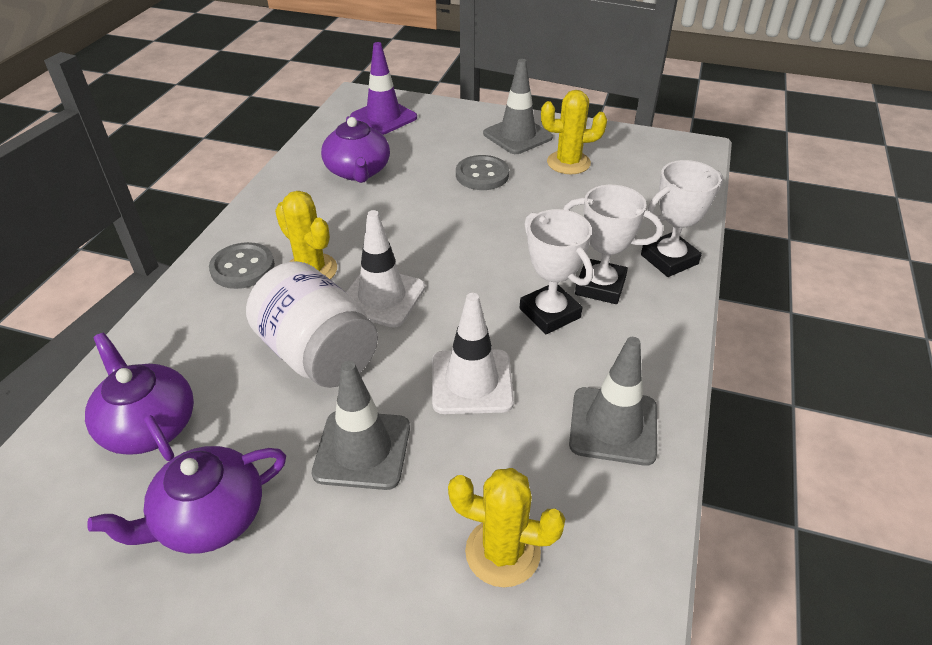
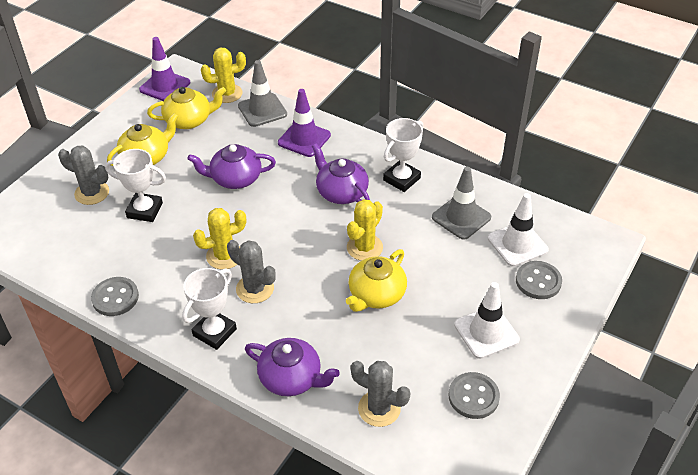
grey button: 2 -> 3
grey cactus: 0 -> 3
grey traffic cone: 3 -> 2
purple traffic cone: 1 -> 2
white jar: 1 -> 0
yellow teapot: 0 -> 3

